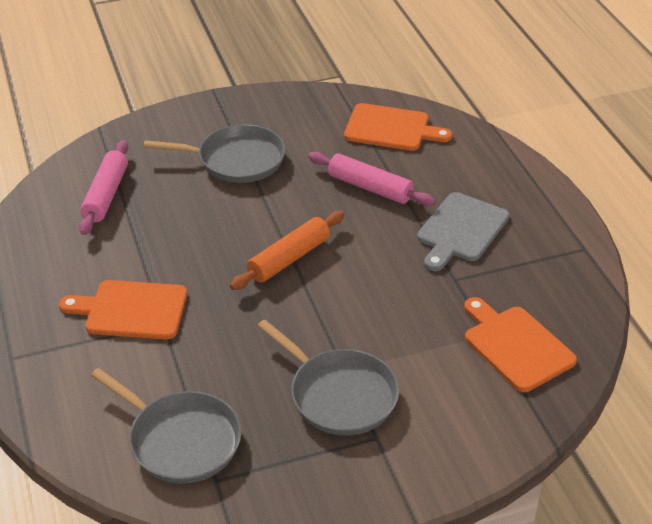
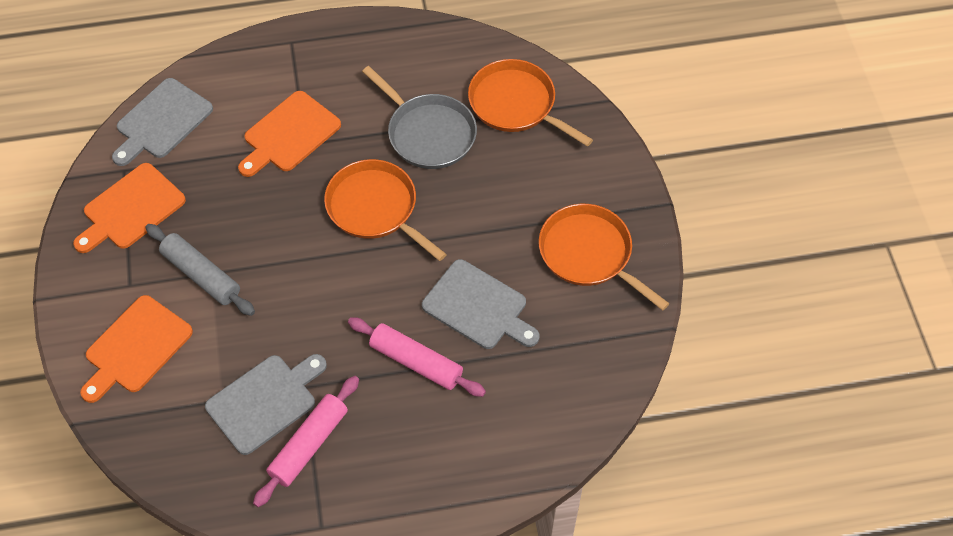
grey cutting board: 1 -> 3
grey pan: 3 -> 1
grey rolling pin: 0 -> 1
orange pan: 0 -> 3
orange rolling pin: 1 -> 0

